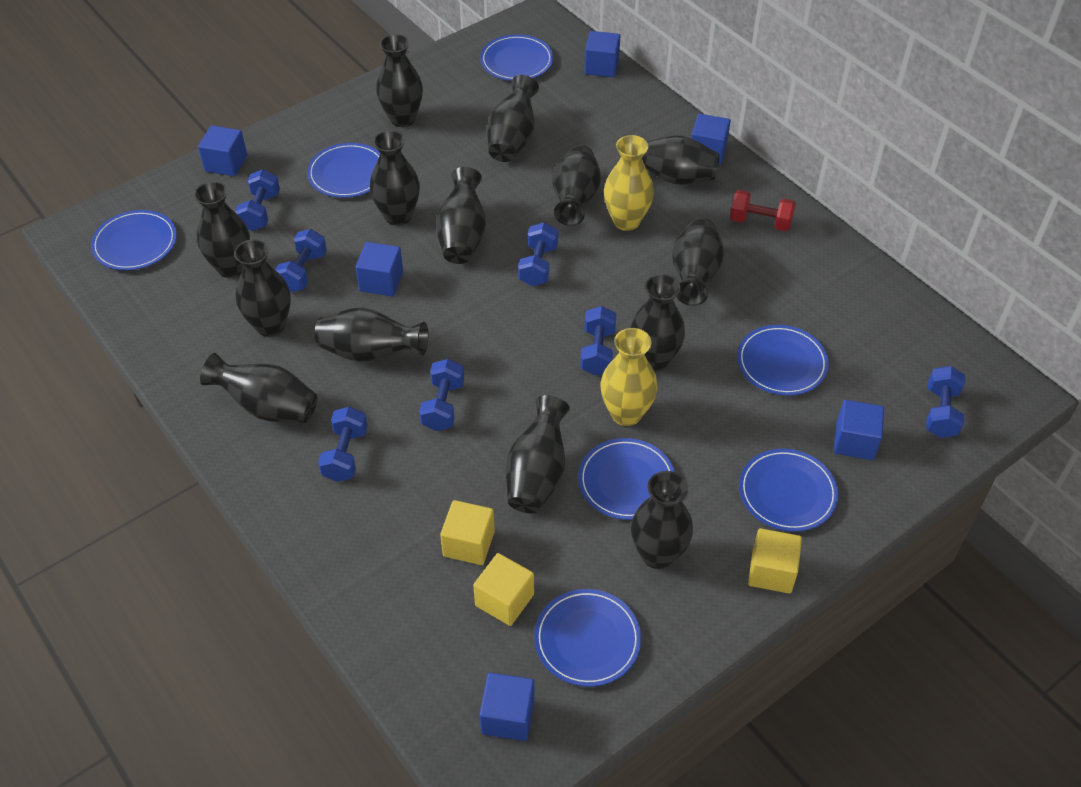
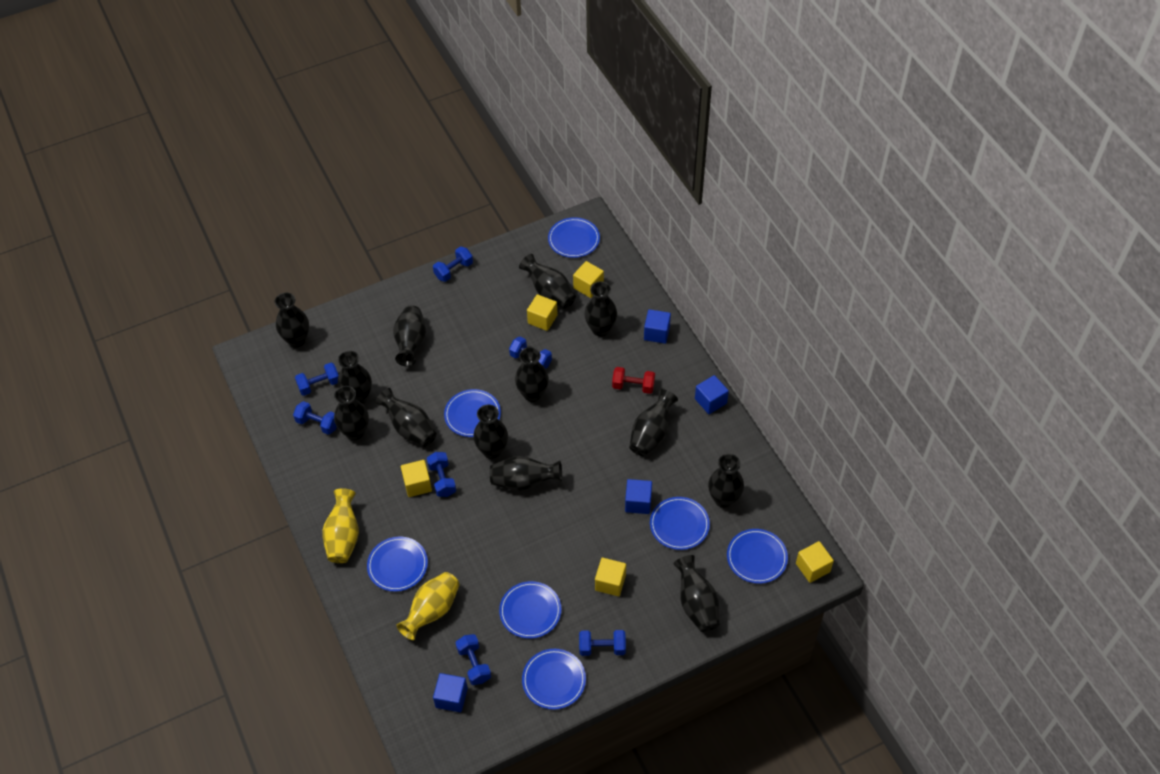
black vase: 14 -> 13
blue cube: 6 -> 4
yellow cube: 3 -> 5

